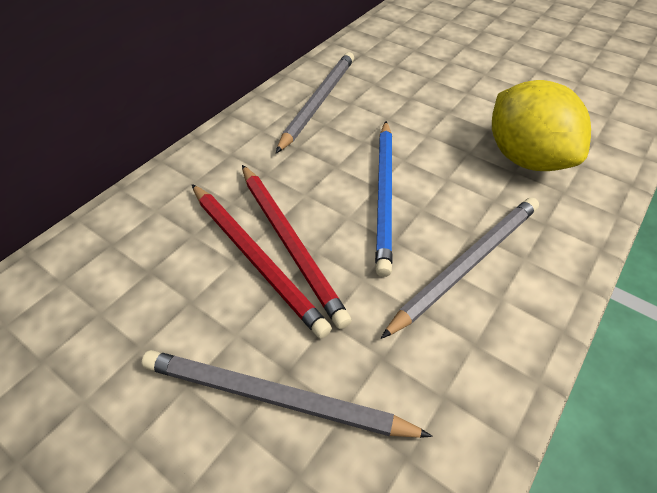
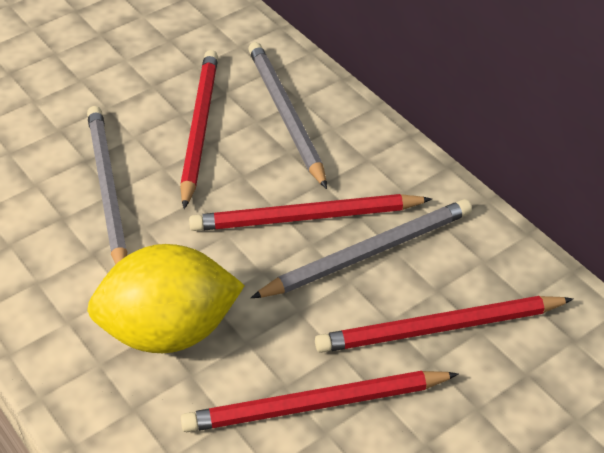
blue pencil: 1 -> 0
red pencil: 2 -> 4

